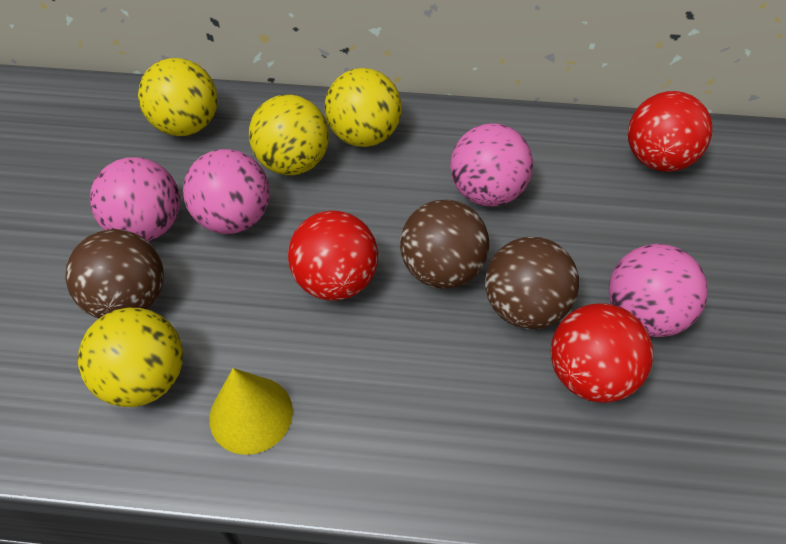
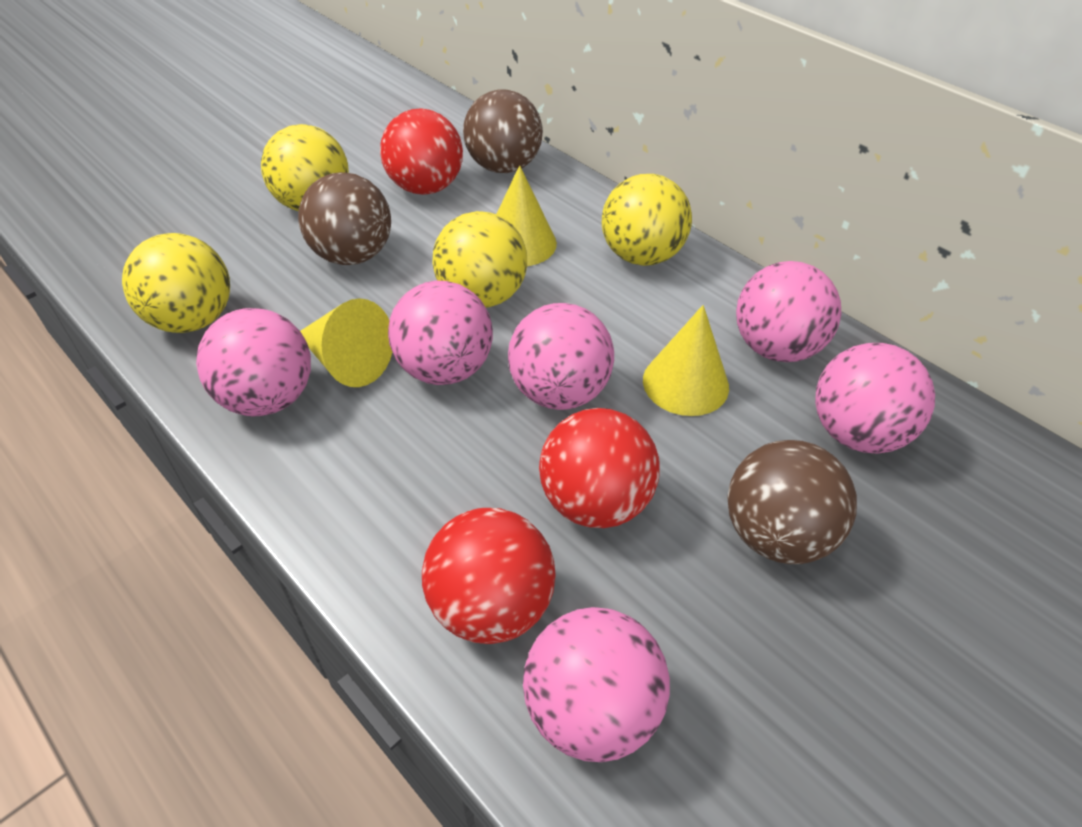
pink ball: 4 -> 6
yellow cone: 1 -> 3

